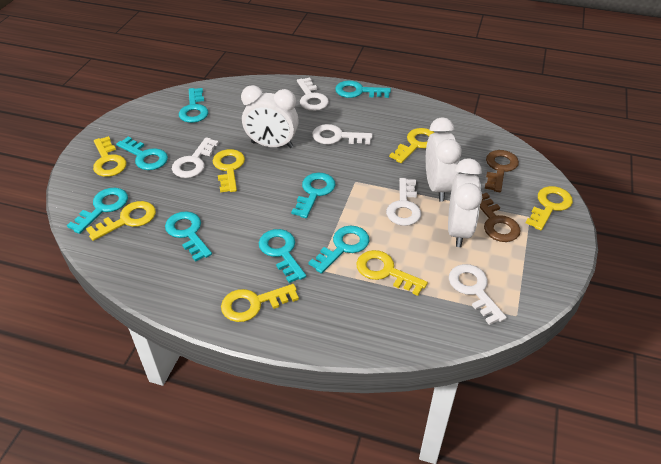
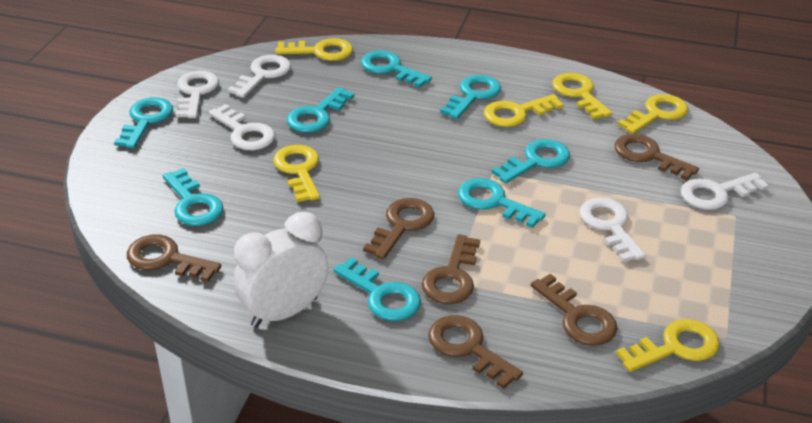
brown key: 2 -> 6
white clock: 3 -> 1
yellow key: 7 -> 6

